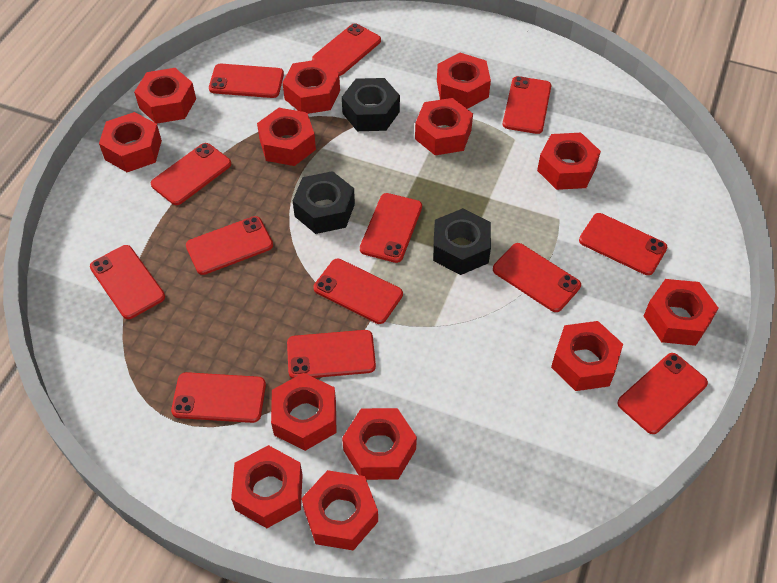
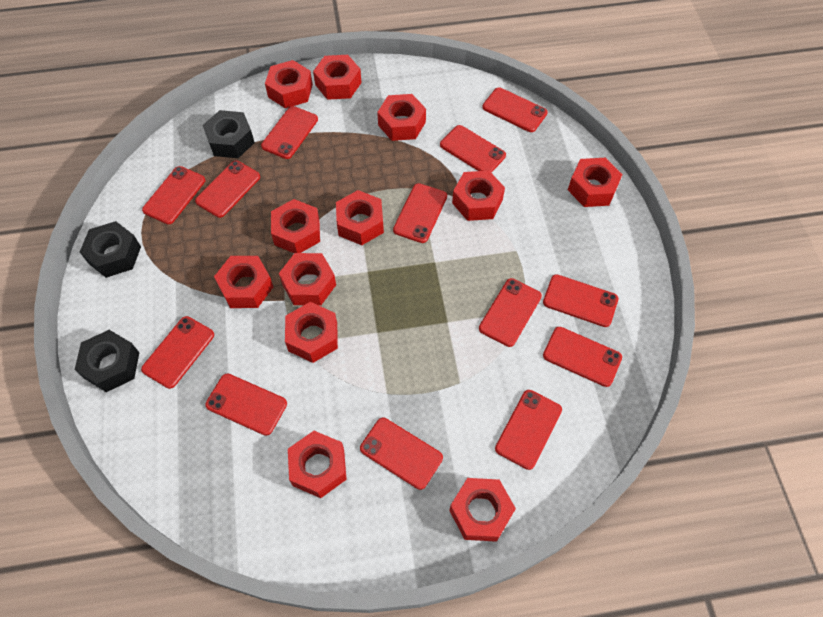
red nut: 13 -> 12

